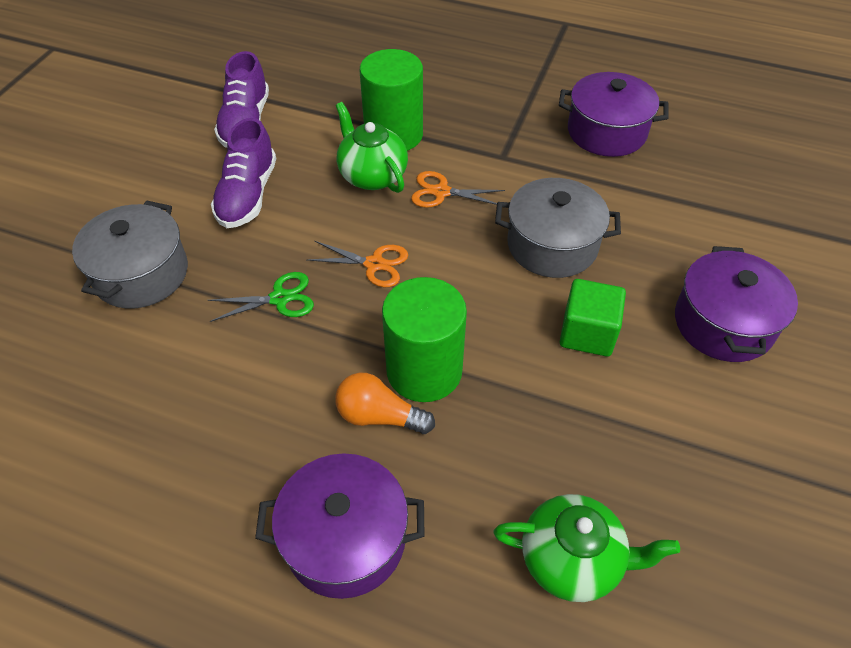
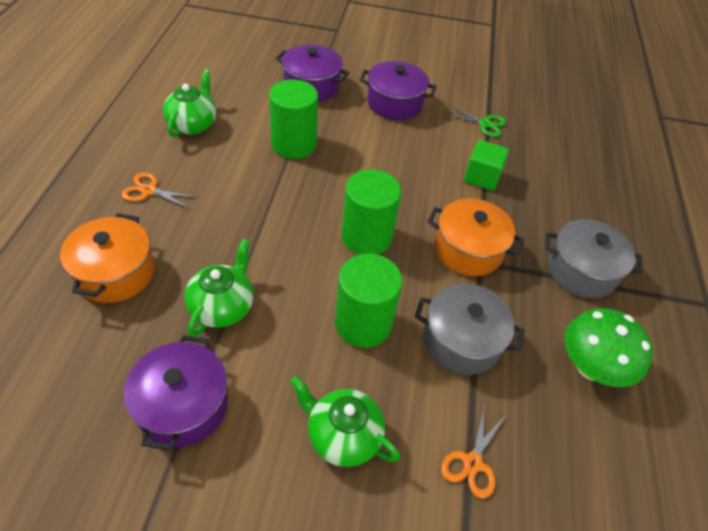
green cylinder: 2 -> 3
green mushroom: 0 -> 1
green teapot: 2 -> 3
orange light bulb: 1 -> 0
orange pot: 0 -> 2
purple shoe: 2 -> 0

